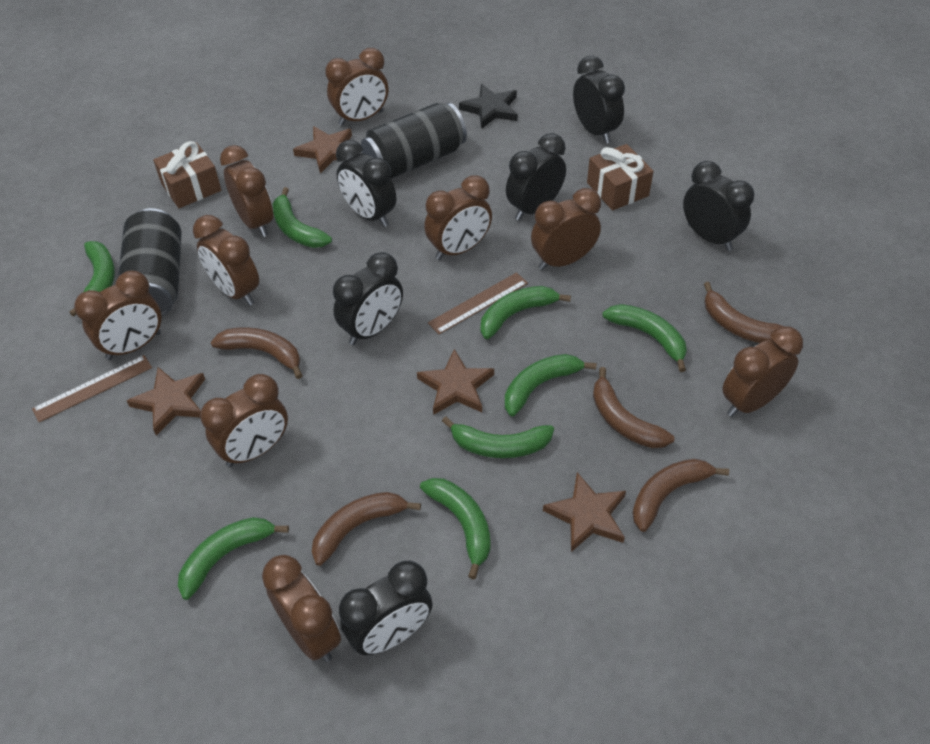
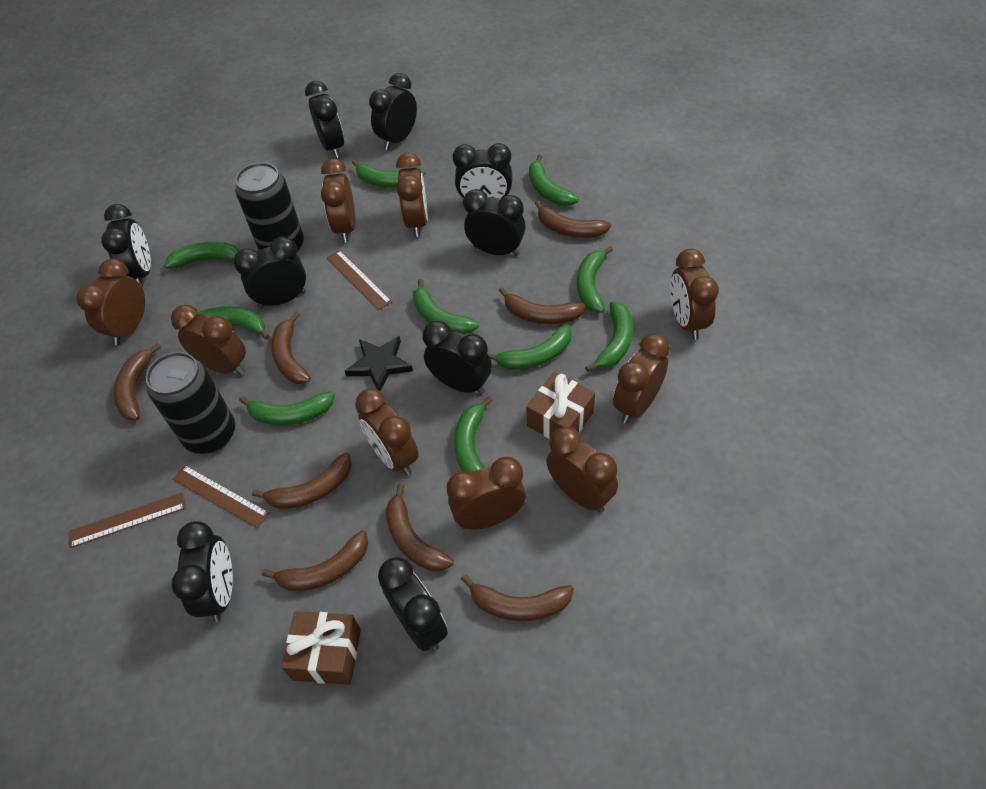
black clock: 6 -> 9
brown banana: 5 -> 8
brown ruler: 2 -> 3
brown star: 4 -> 0
green banana: 8 -> 10

